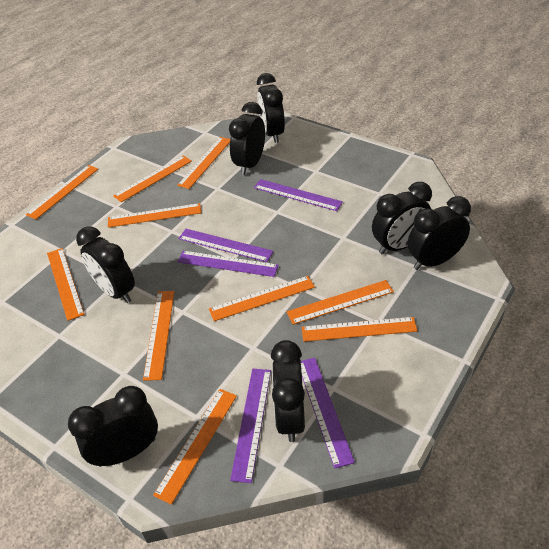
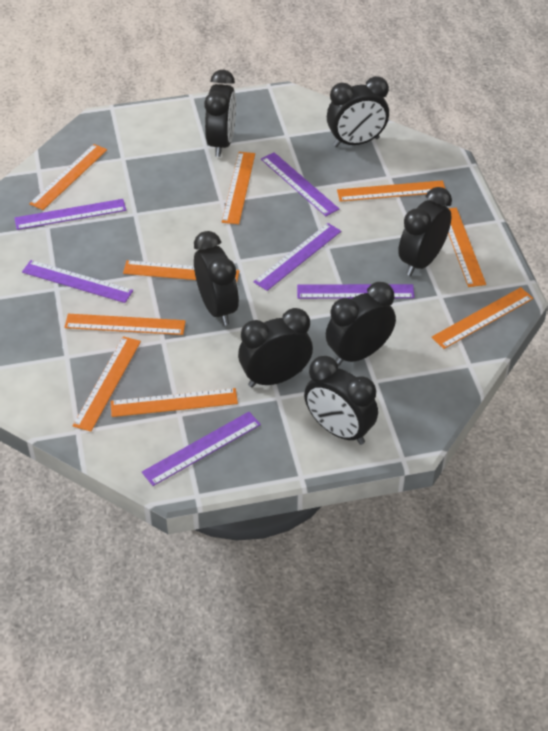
orange ruler: 10 -> 9
purple ruler: 5 -> 6

